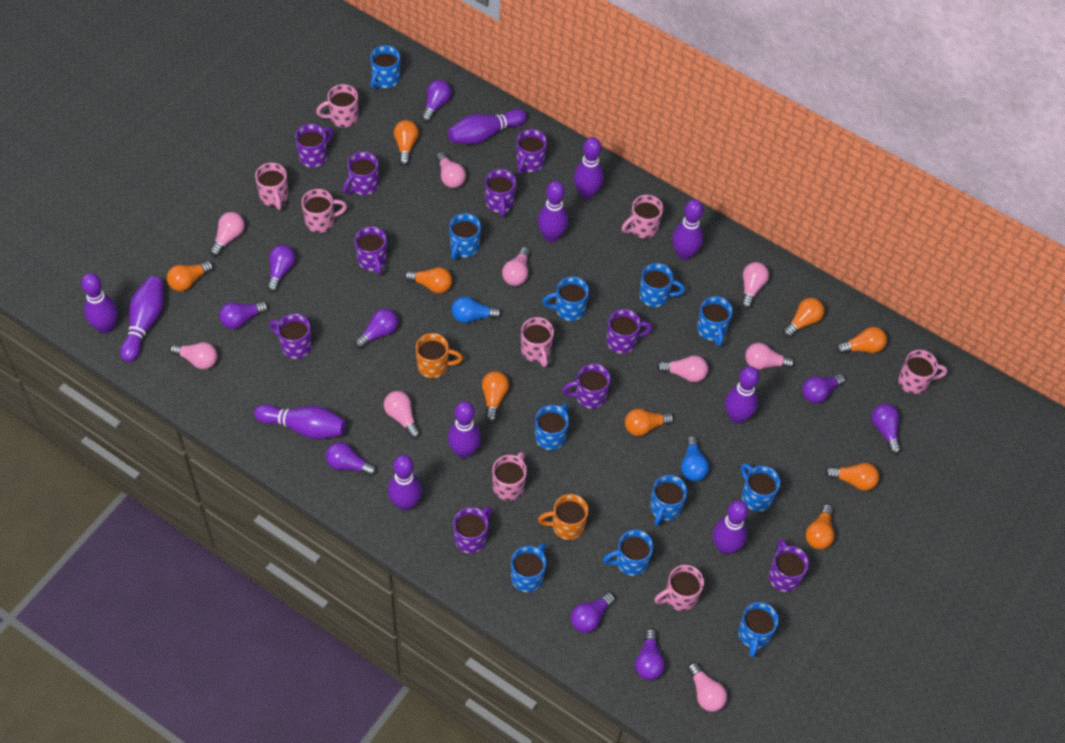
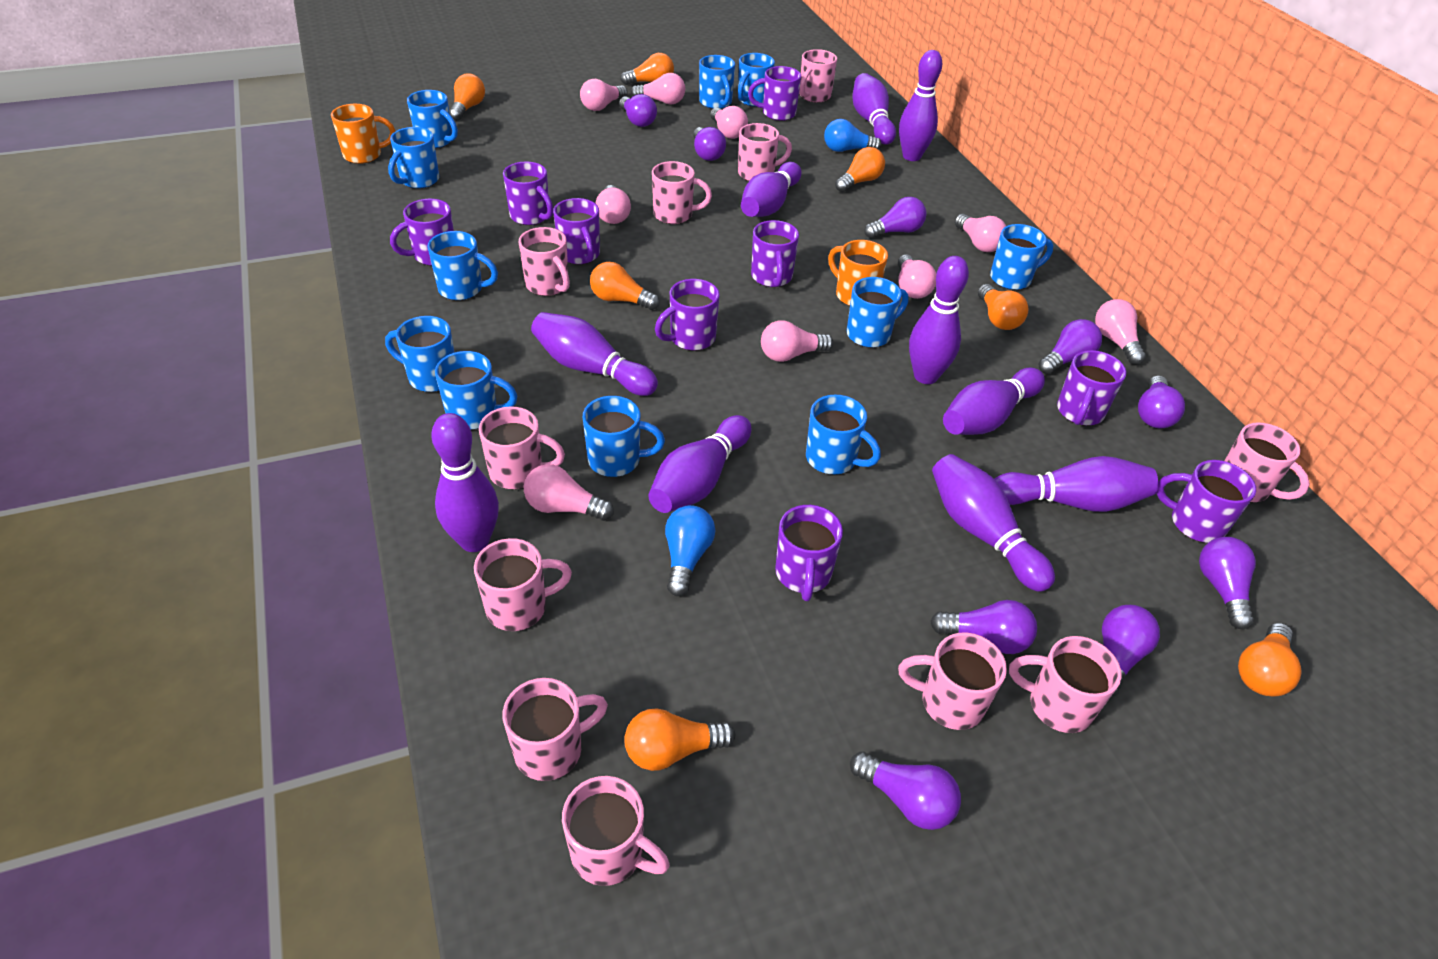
orange light bulb: 9 -> 7
pink mug: 8 -> 11
purple bowling pin: 11 -> 10
purple mug: 10 -> 9

